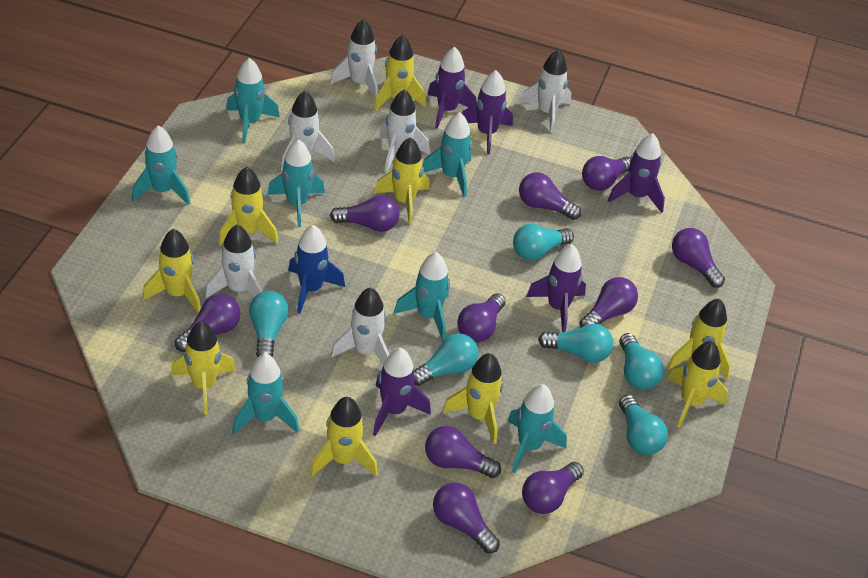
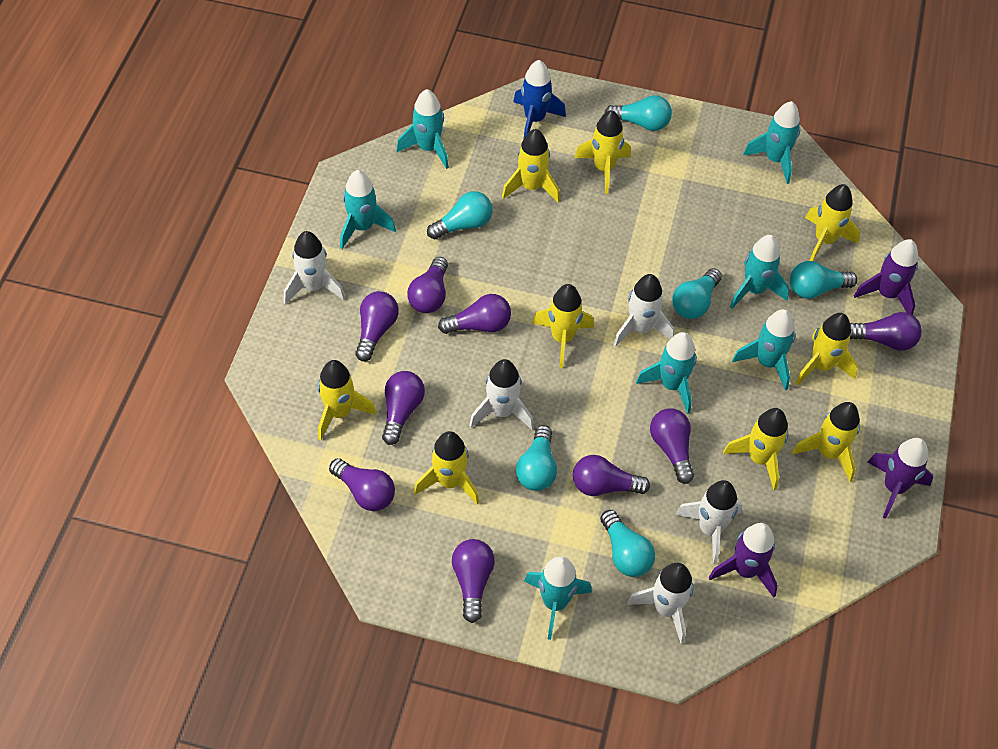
purple light bulb: 10 -> 9
purple rocket: 5 -> 3
white rocket: 6 -> 5

